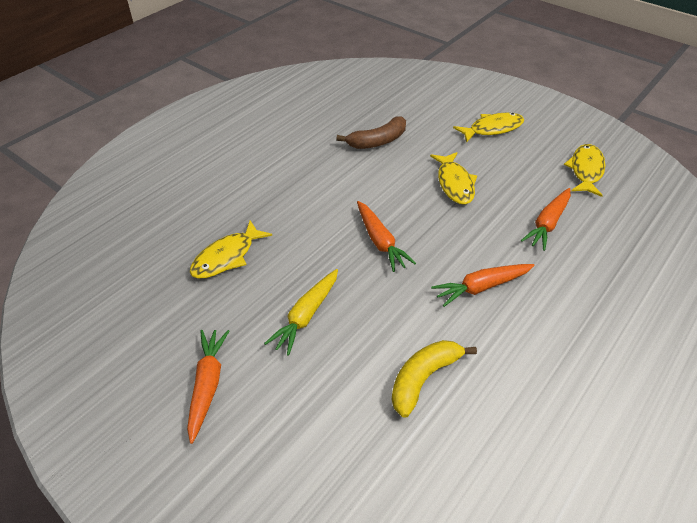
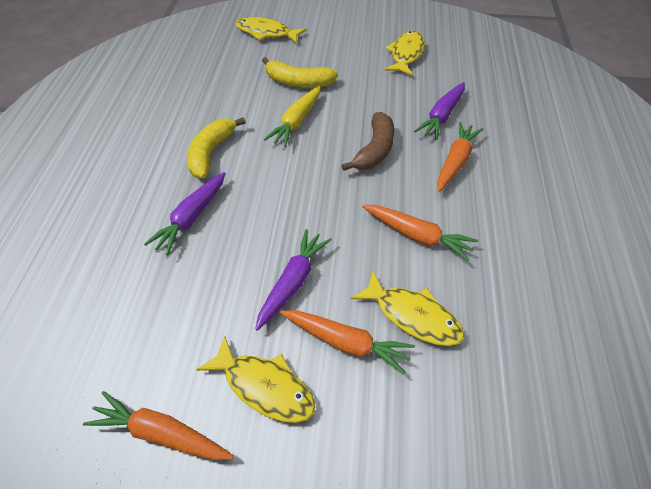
purple carrot: 0 -> 3
yellow banana: 1 -> 2

